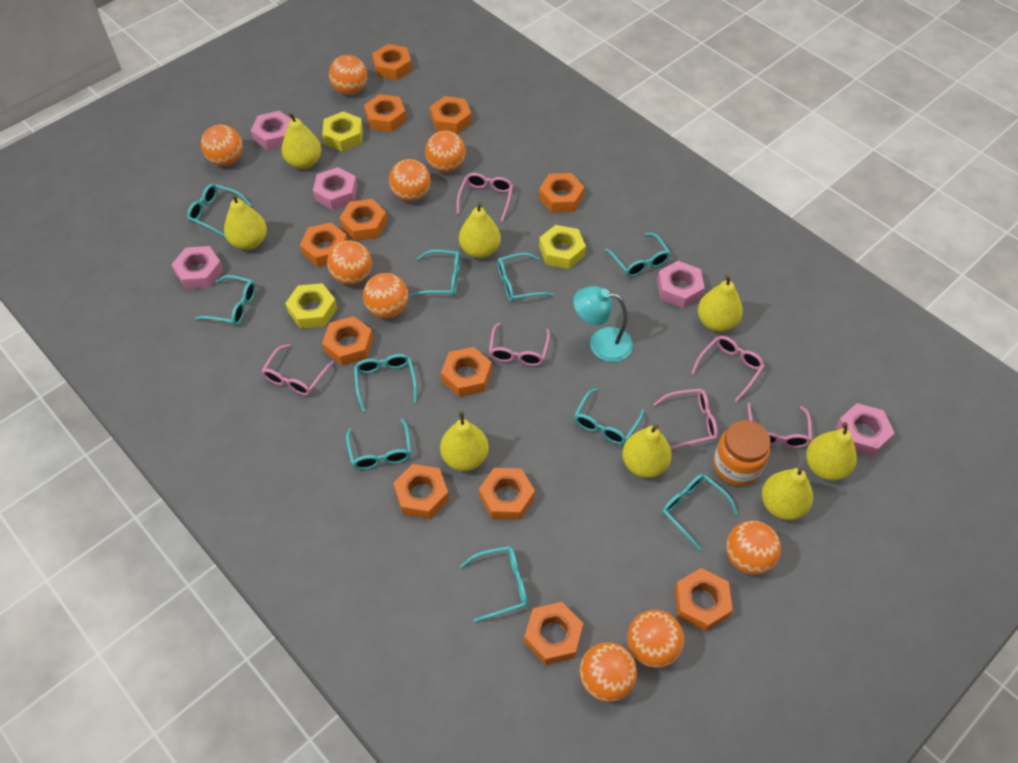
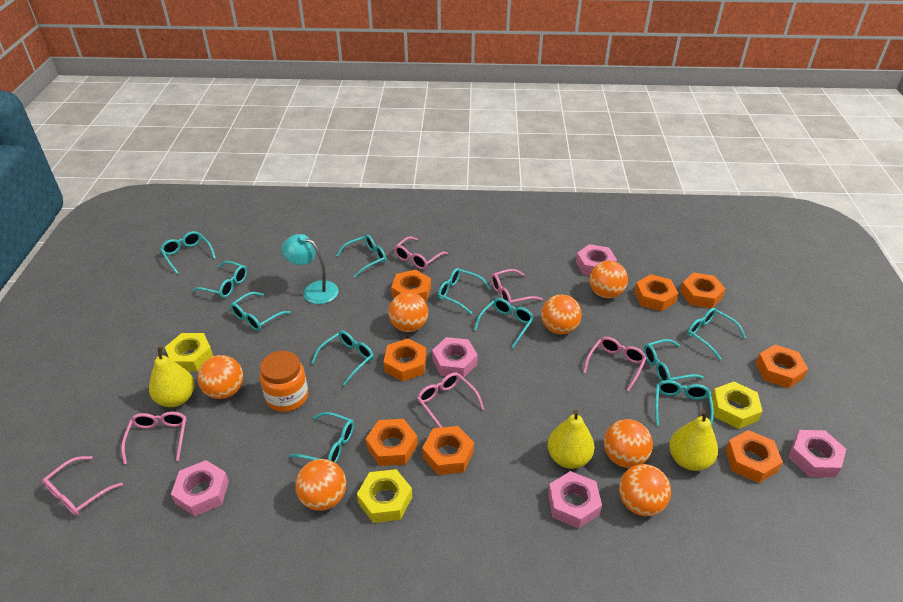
orange ball: 9 -> 7
orange nut: 12 -> 8
turquoise glasses: 10 -> 11
yellow pear: 8 -> 3

